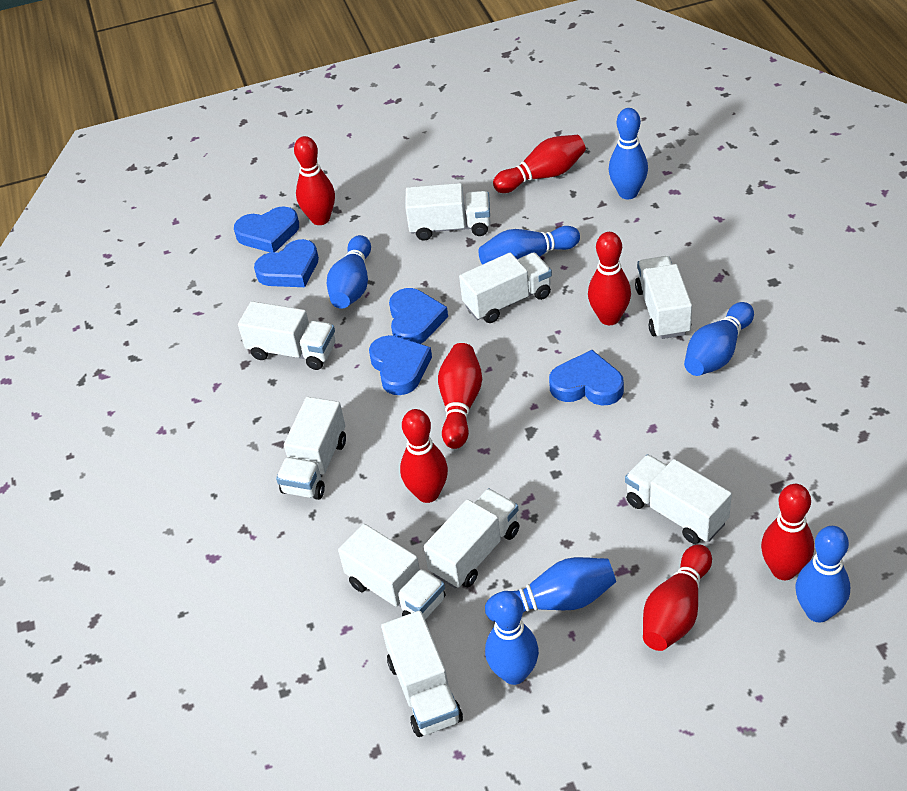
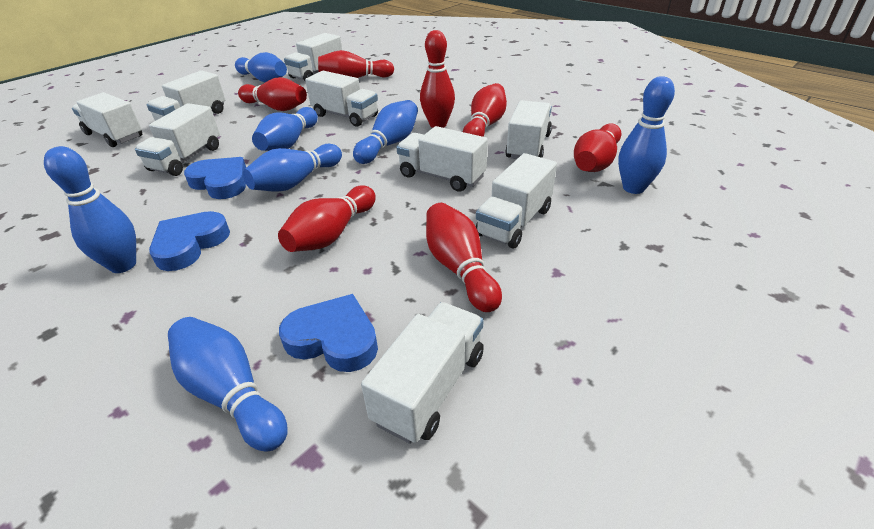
blue heart: 5 -> 3

